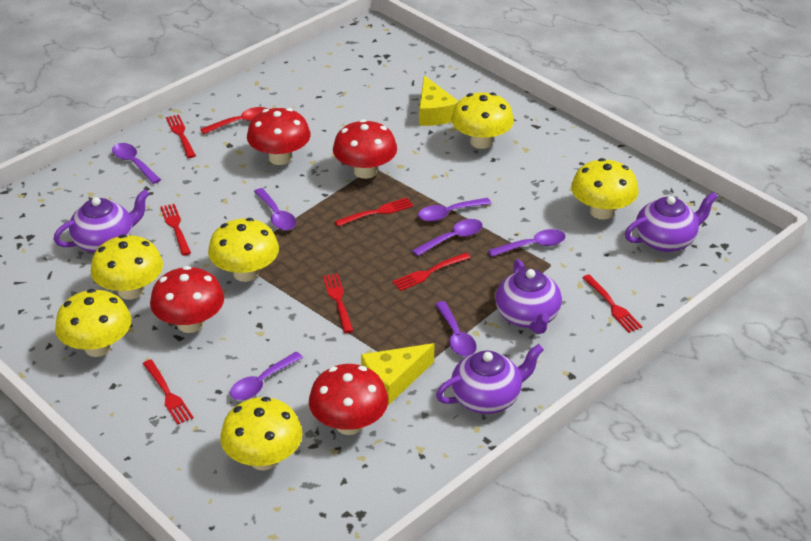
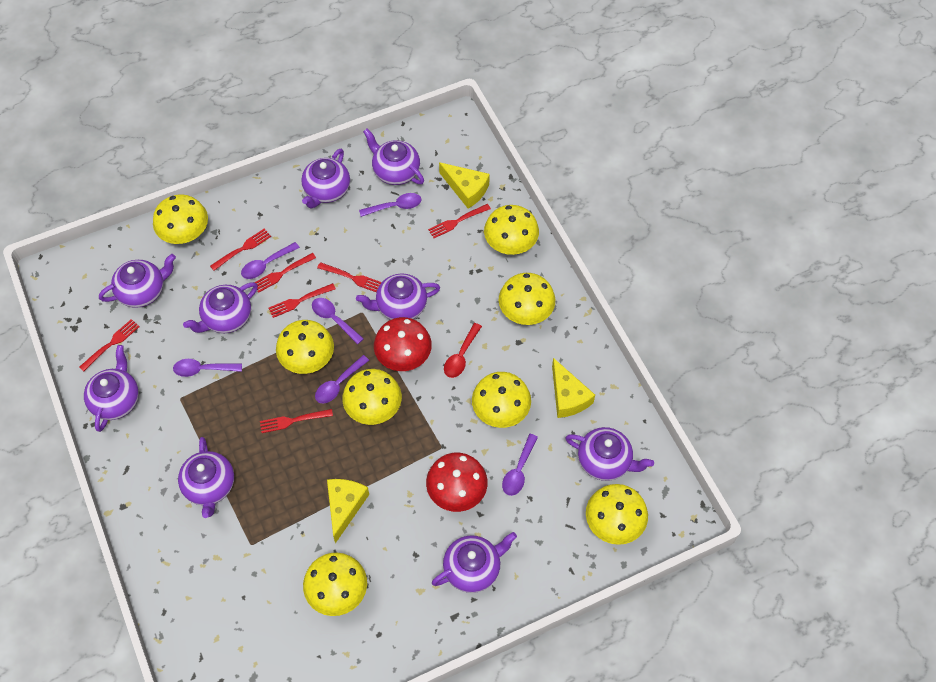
purple spoon: 7 -> 6
purple teapot: 4 -> 9
red mushroom: 4 -> 2
yellow cheese: 2 -> 3
yellow mushroom: 6 -> 8

